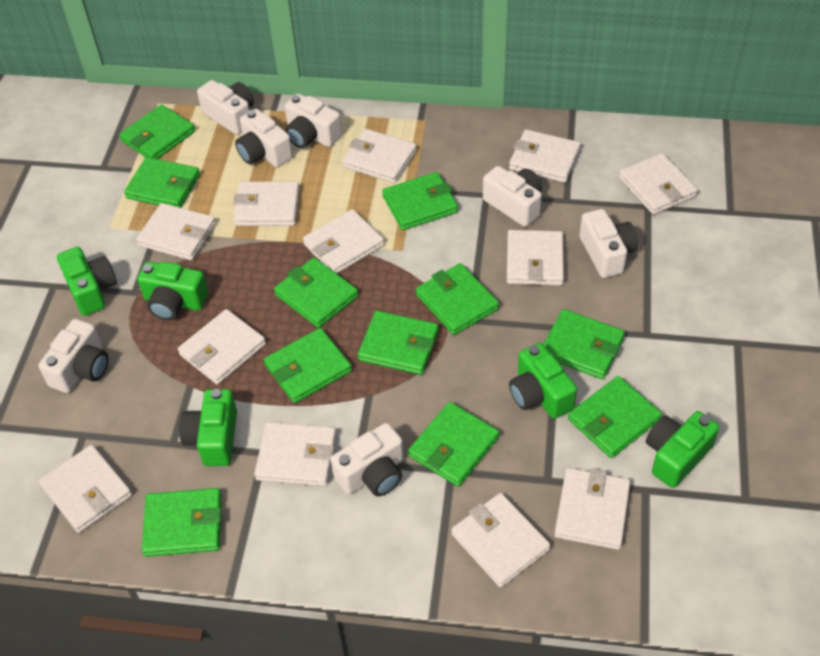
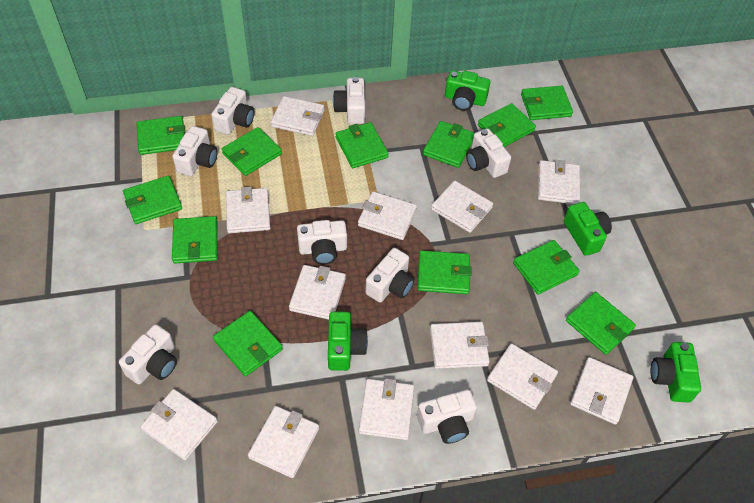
green camera: 5 -> 4
green wallet: 11 -> 12
white camera: 7 -> 8

